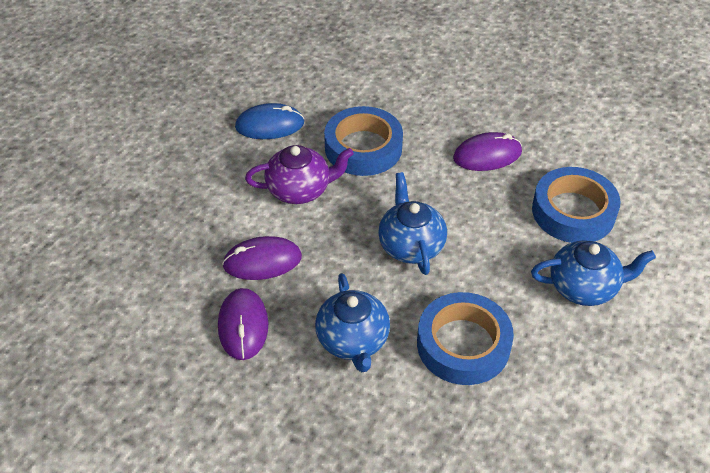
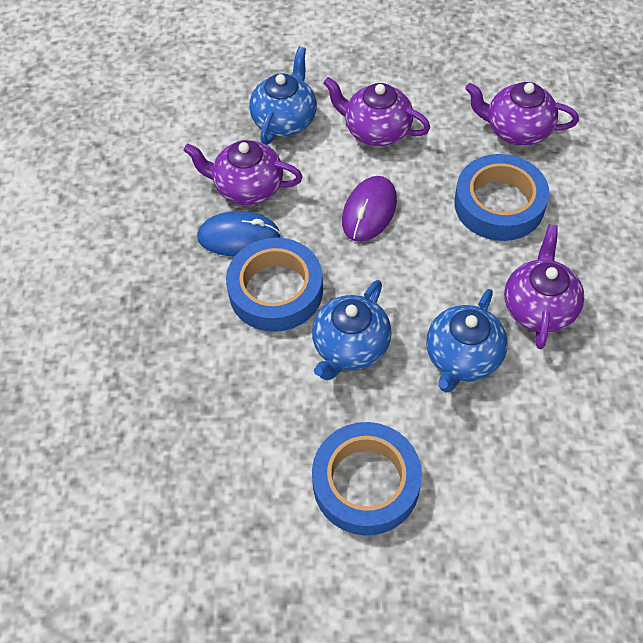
purple mouse: 3 -> 1
purple teapot: 1 -> 4

